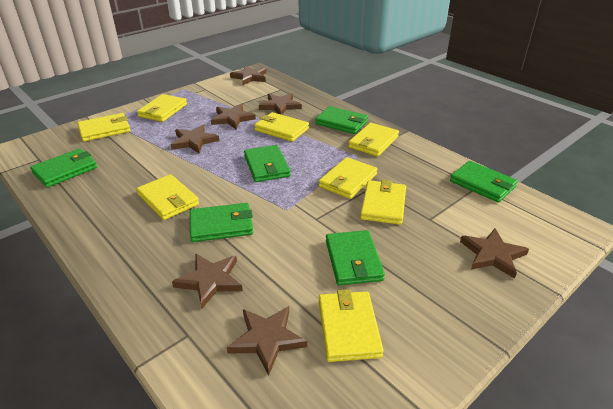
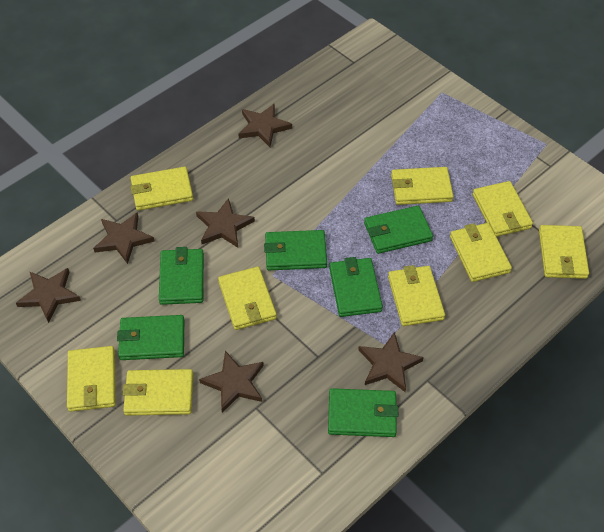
brown star: 7 -> 6
yellow wallet: 8 -> 9

